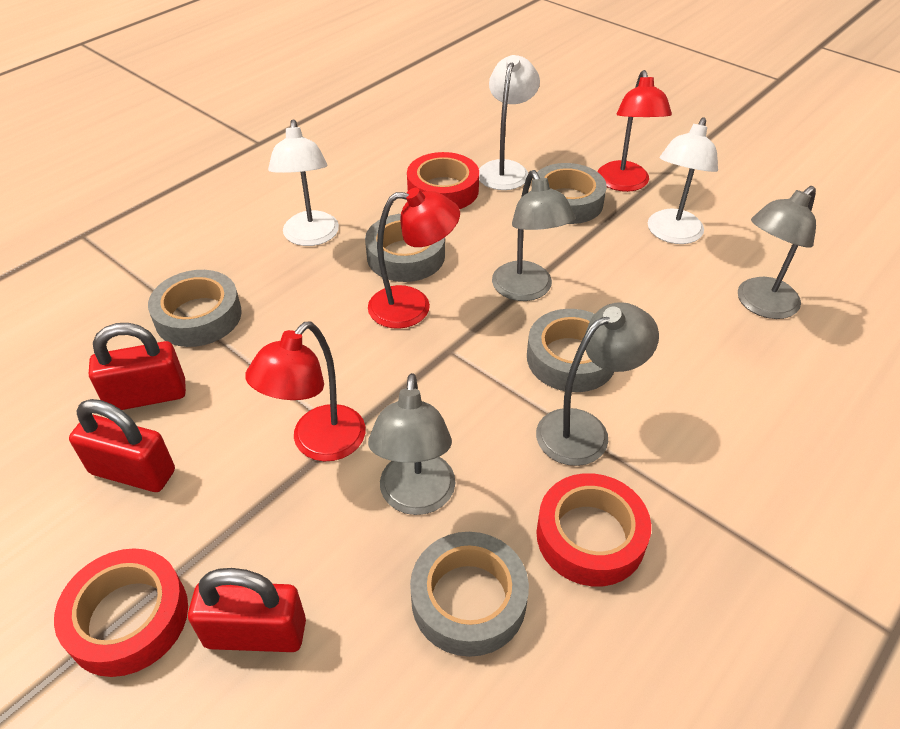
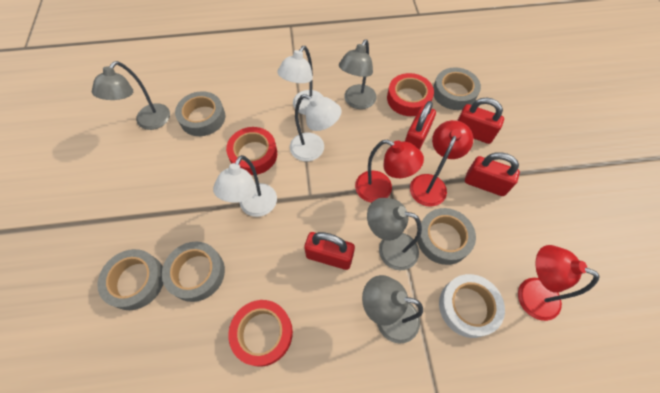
red padlock: 3 -> 4
white tape: 0 -> 1

